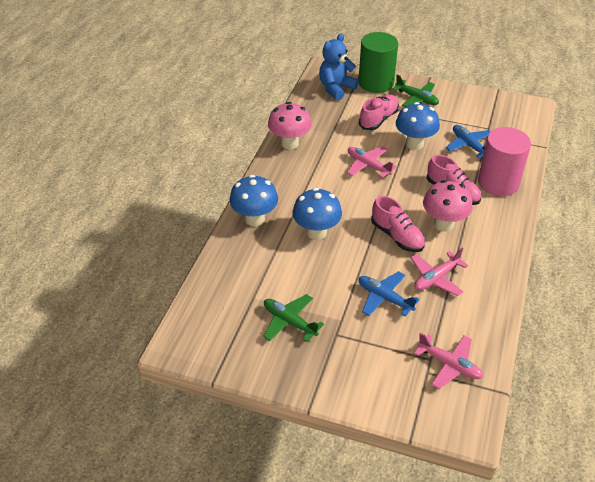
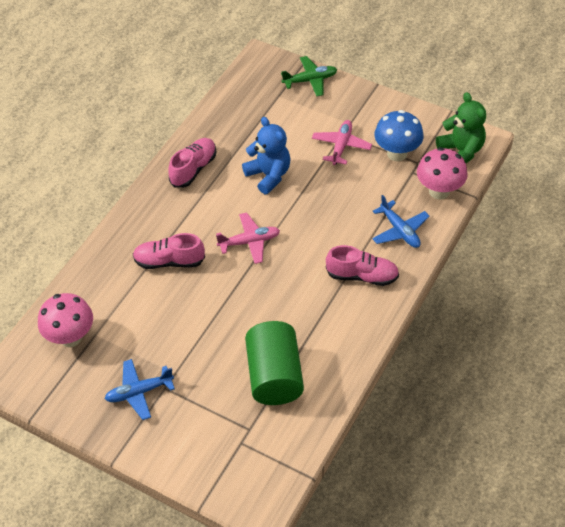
blue mushroom: 3 -> 1
green plane: 2 -> 1
green teddy bear: 0 -> 1
pink cylinder: 1 -> 0
pink plane: 3 -> 2

